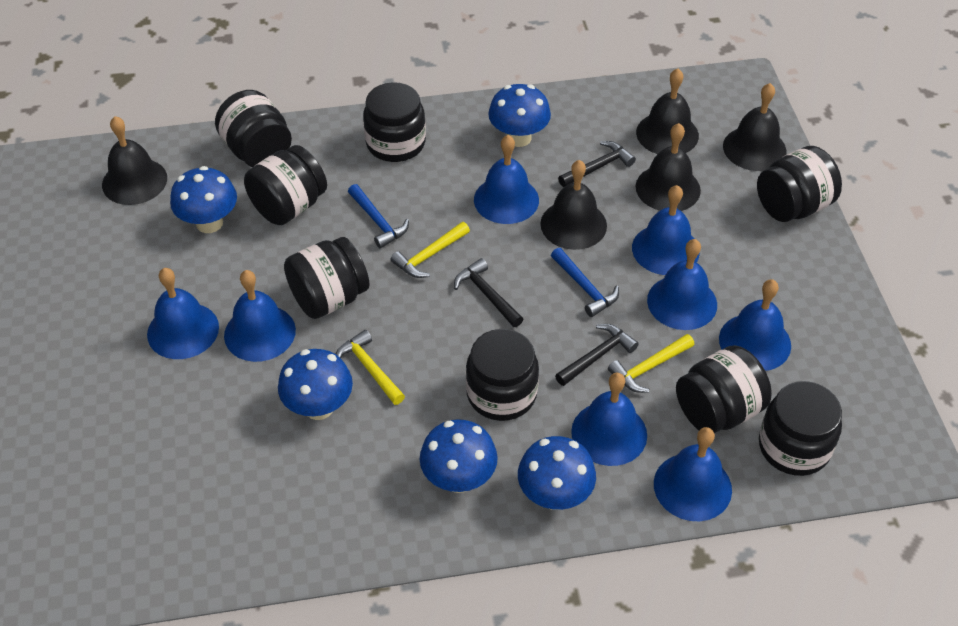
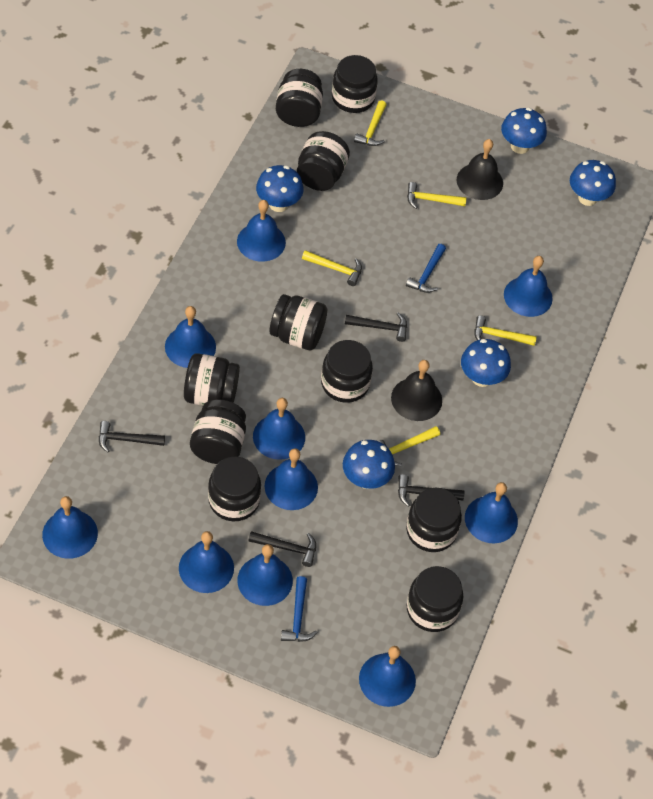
black bell: 5 -> 2
black hammer: 3 -> 4
black jar: 8 -> 10
blue bell: 8 -> 10
yellow hammer: 3 -> 5

